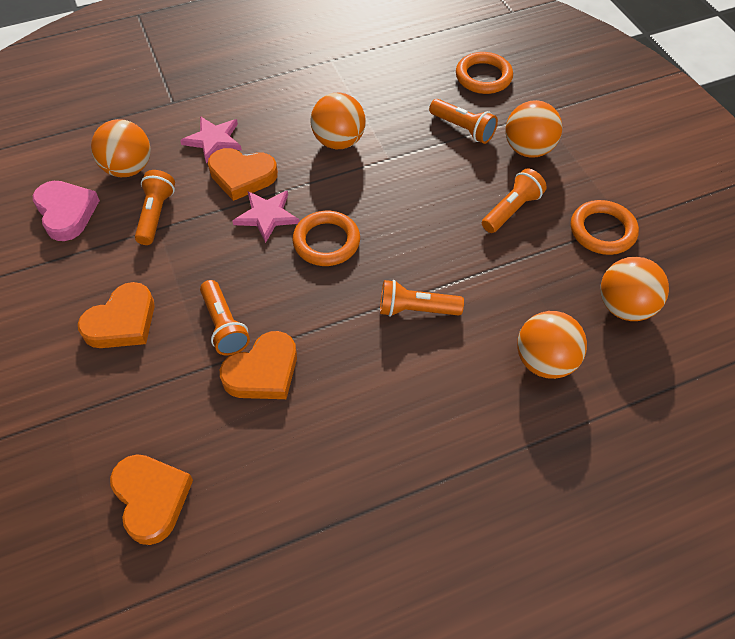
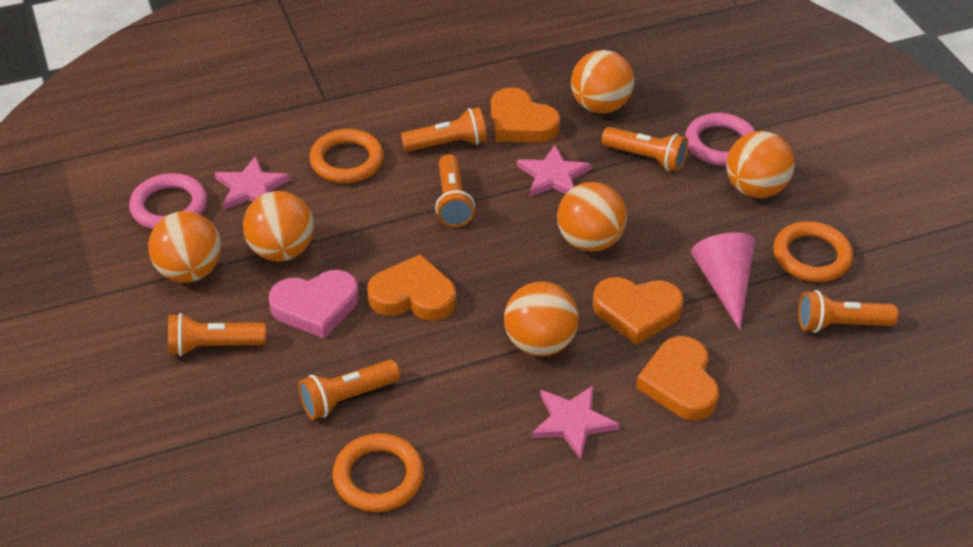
orange ball: 5 -> 6
orange flashlight: 5 -> 6
pink cone: 0 -> 1
pink ring: 0 -> 2
pink star: 2 -> 3

